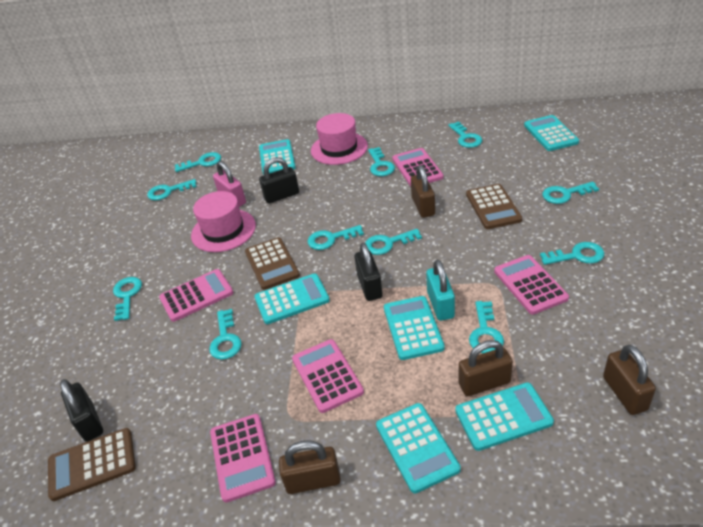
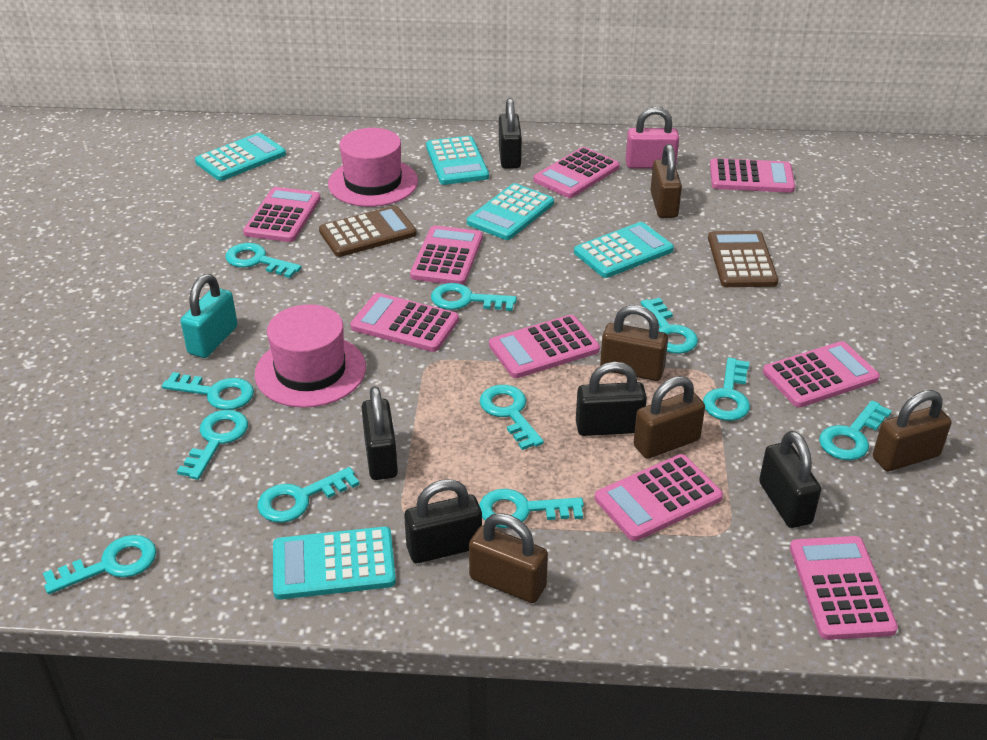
black padlock: 3 -> 5
brown calculator: 3 -> 2
brown padlock: 4 -> 5
pink calculator: 5 -> 9
turquoise calculator: 6 -> 5

